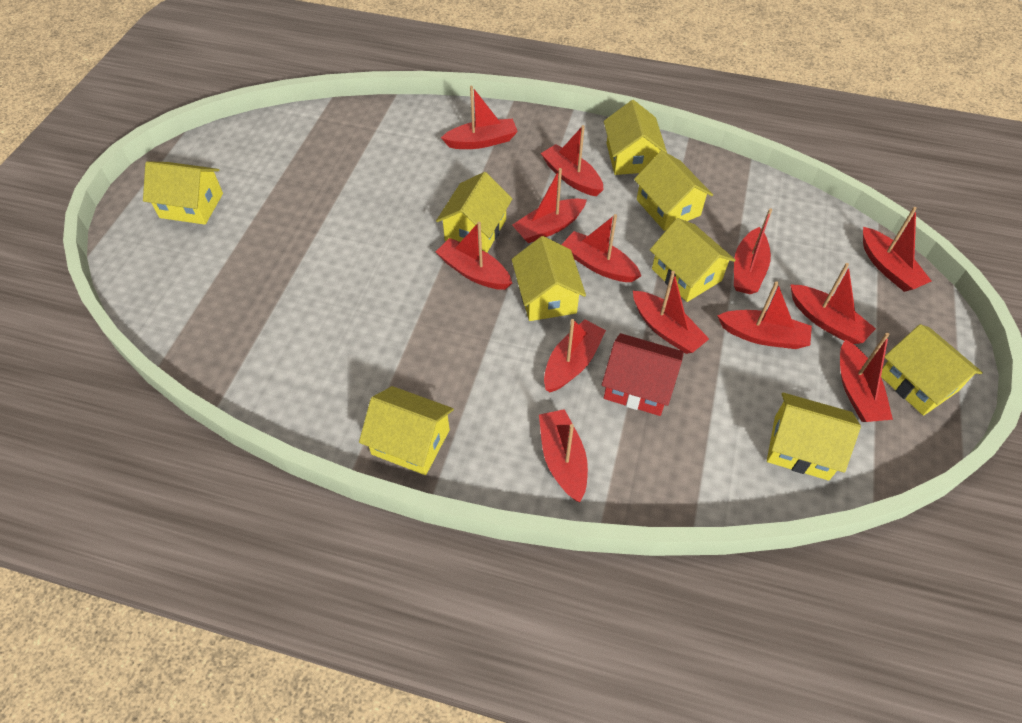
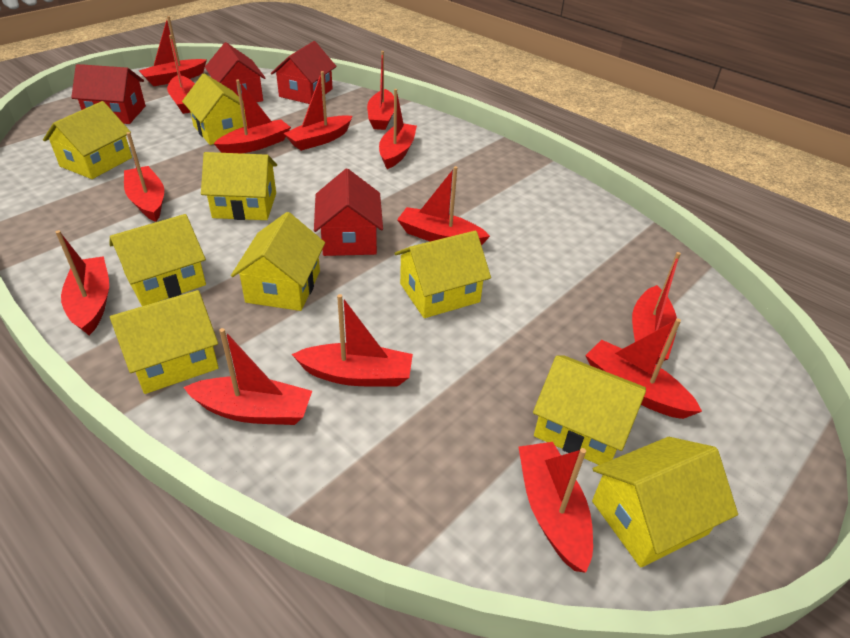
red boat: 13 -> 14
red house: 1 -> 4

